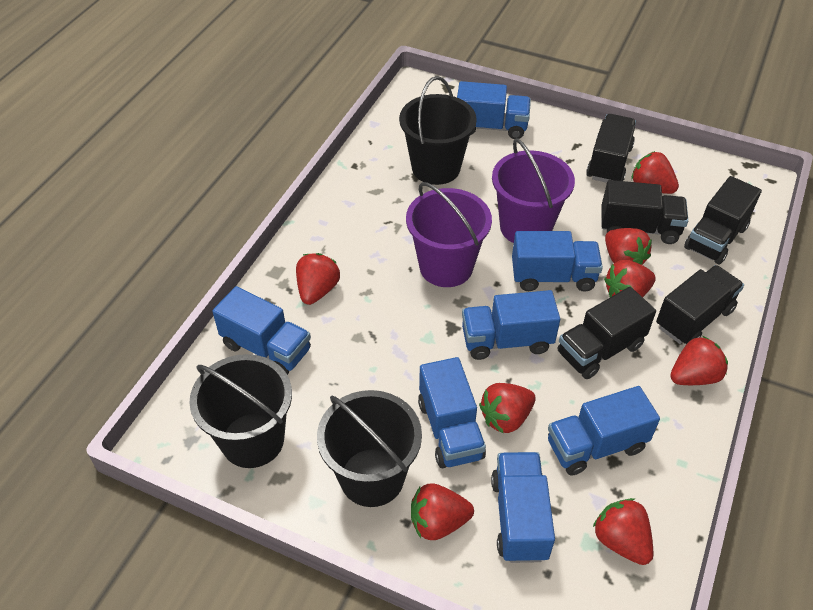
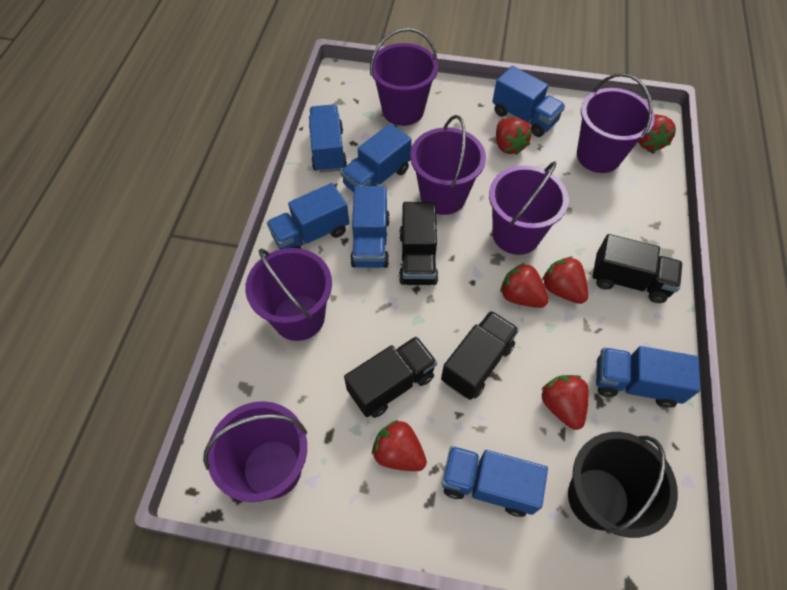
black bucket: 3 -> 1
black truck: 5 -> 4
purple bucket: 2 -> 6
red strawberry: 8 -> 6

